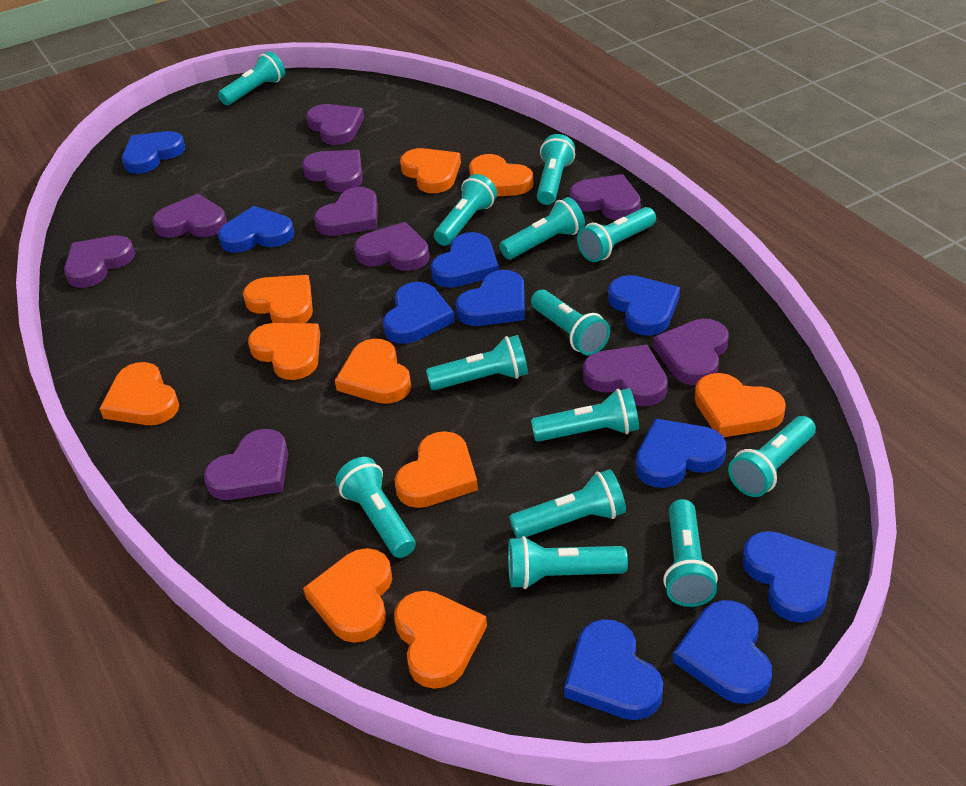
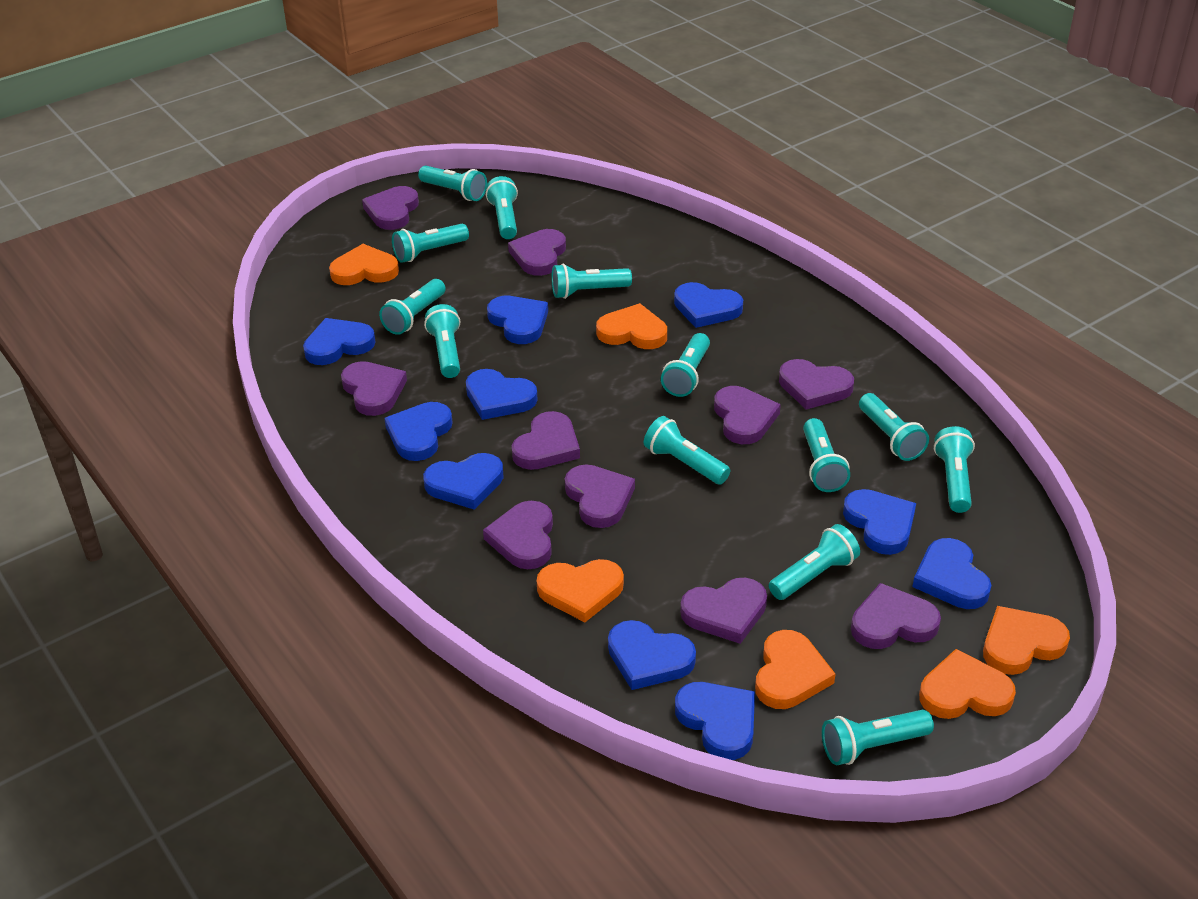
orange heart: 10 -> 6

